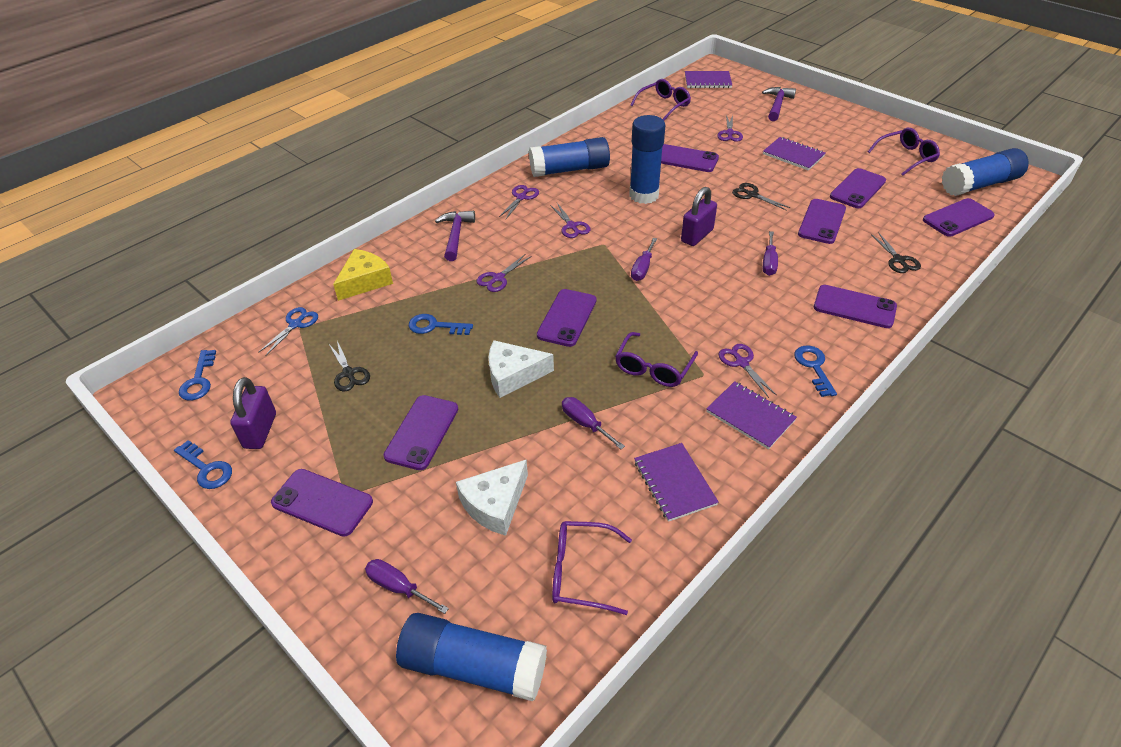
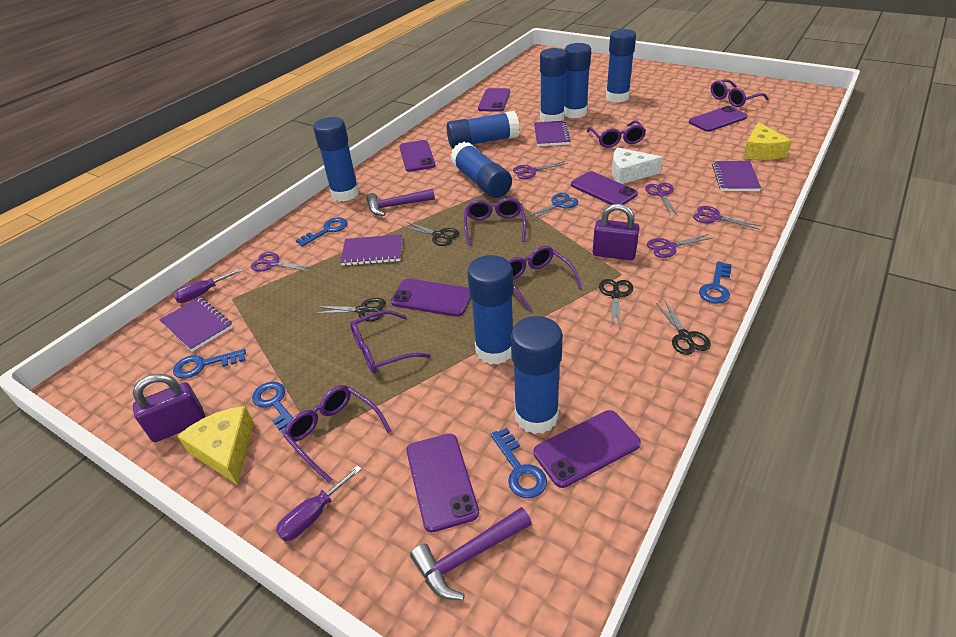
black scissors: 3 -> 4
blue glue stick: 4 -> 8
blue key: 4 -> 5
purple glasses: 4 -> 6
purple phone: 8 -> 7
purple screwdriver: 4 -> 2
white cheese: 2 -> 1
yellow cheese: 1 -> 2

